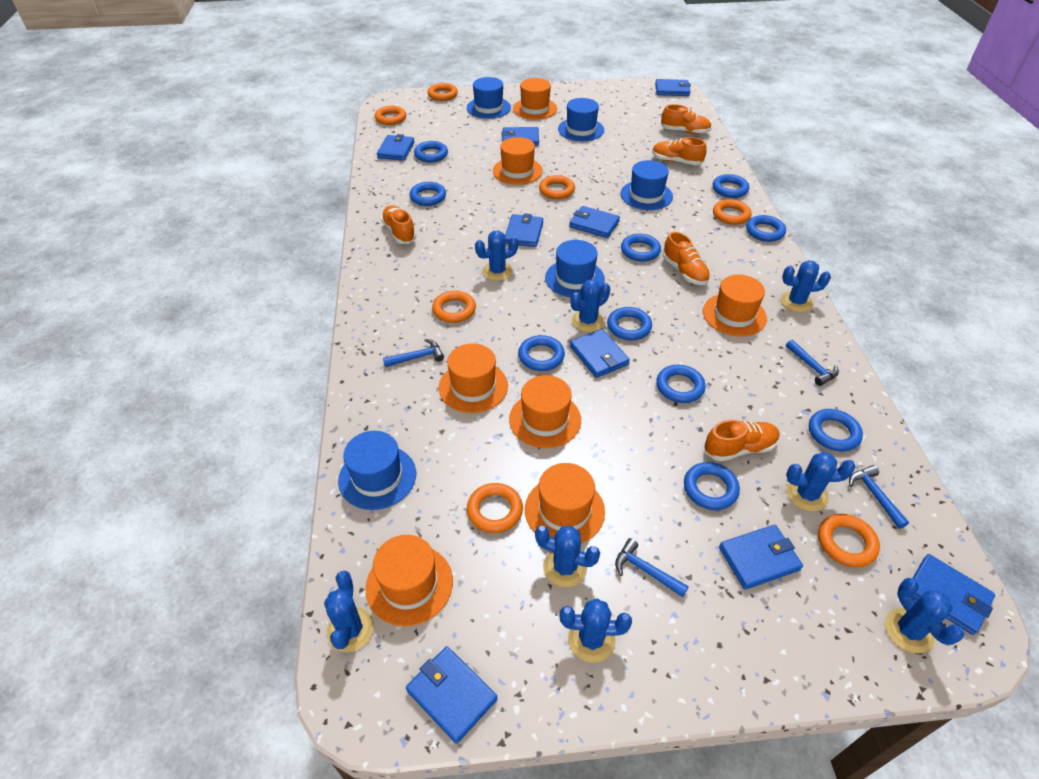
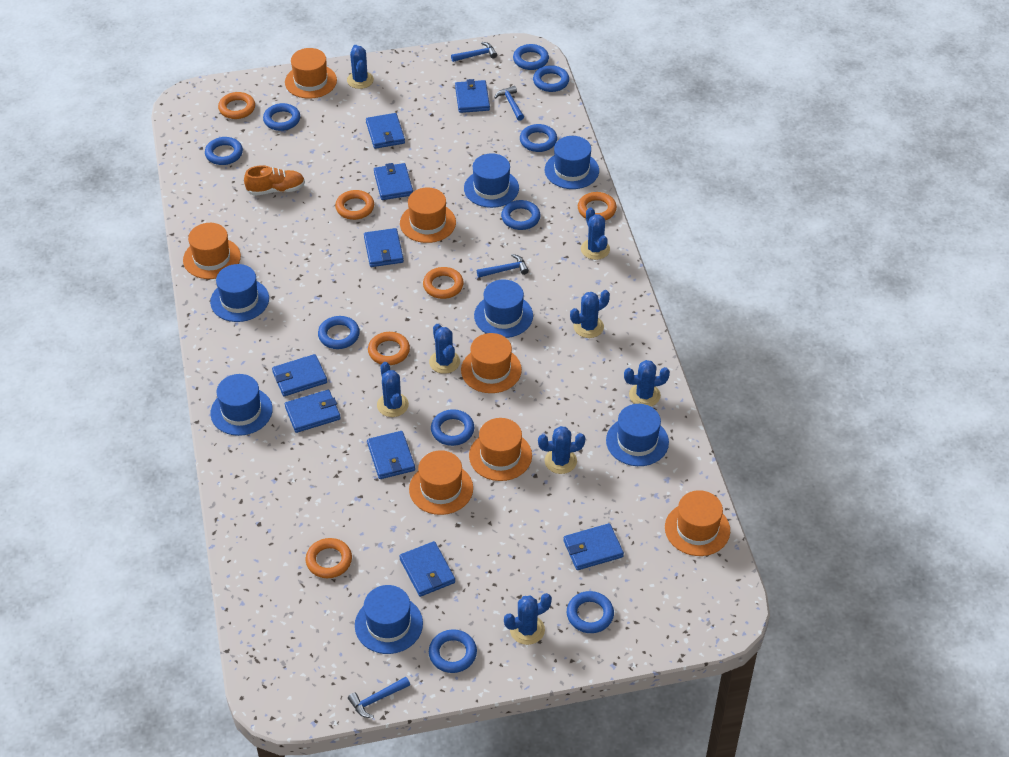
blue hat: 5 -> 7
orange ring: 7 -> 6
orange shoe: 5 -> 1

